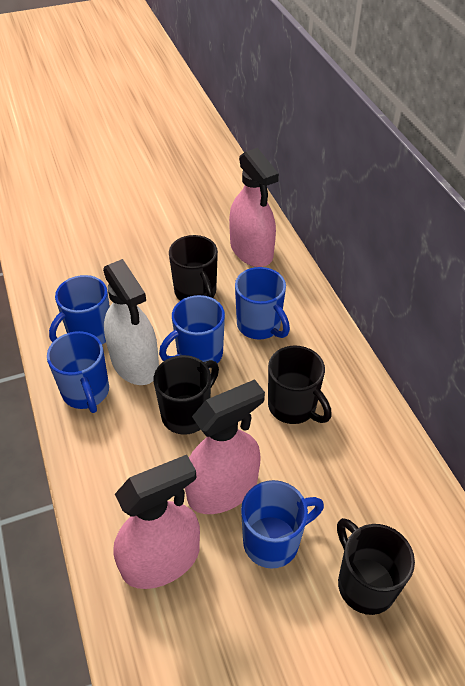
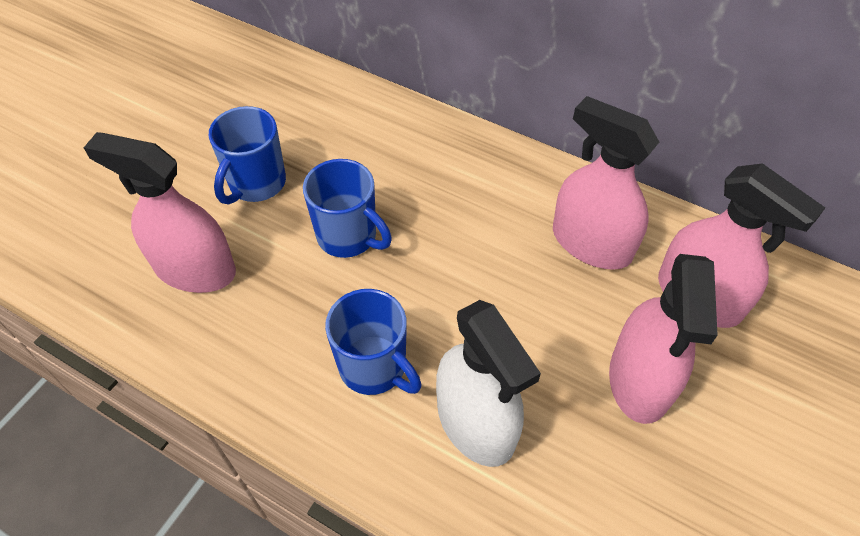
black mug: 4 -> 0
blue mug: 5 -> 3
pink spray bottle: 3 -> 4

